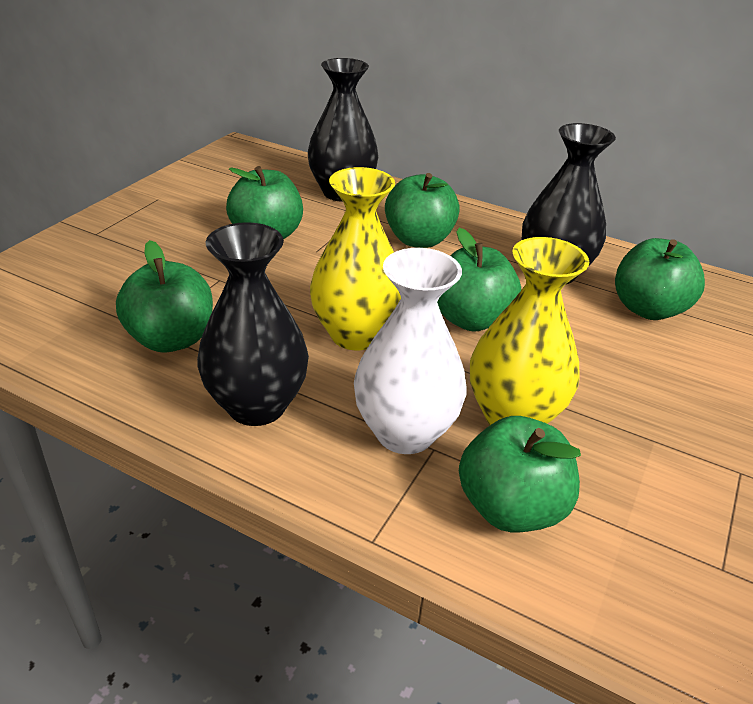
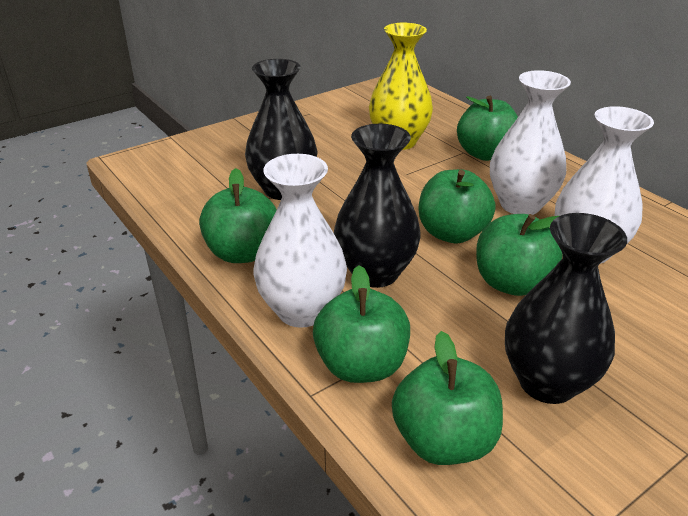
white vase: 1 -> 3
yellow vase: 2 -> 1

